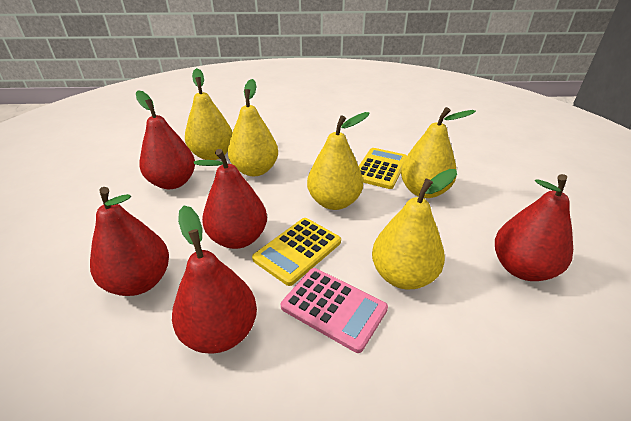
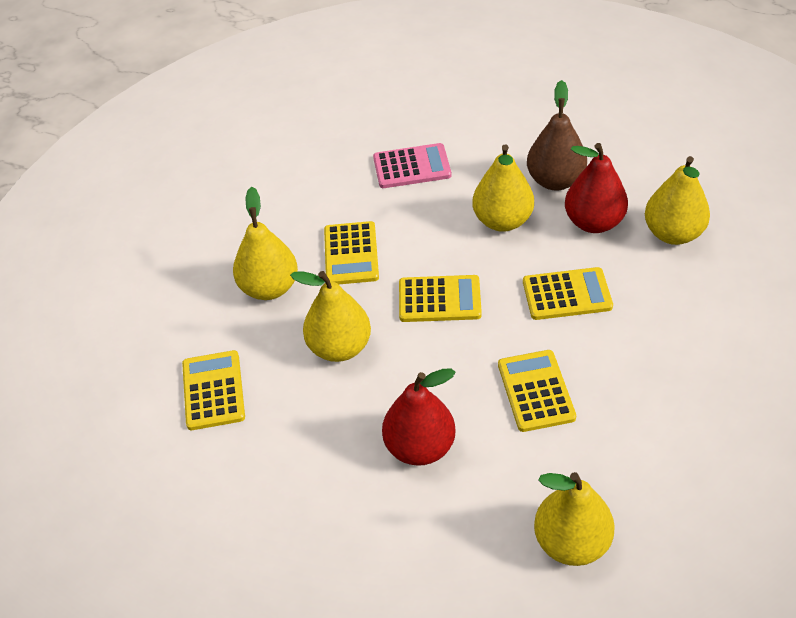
brown pear: 0 -> 1
red pear: 5 -> 2
yellow calculator: 2 -> 5

